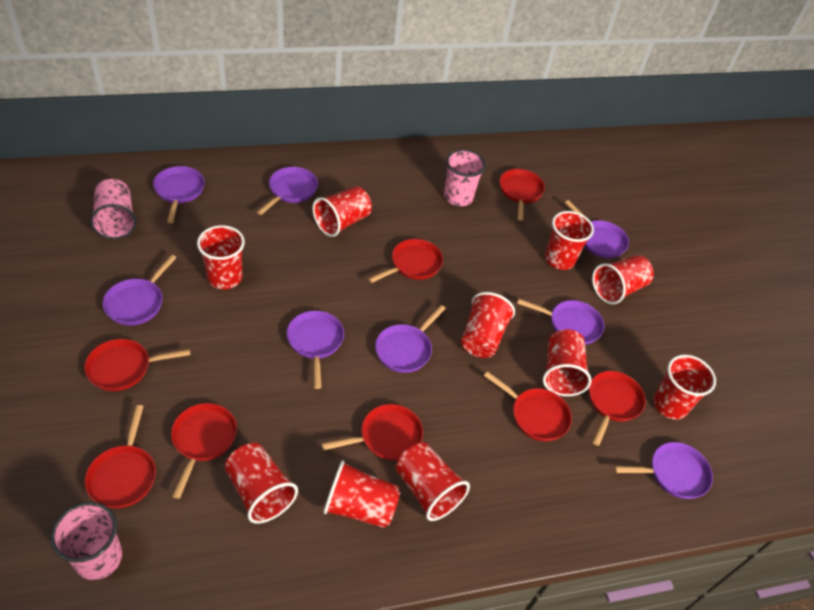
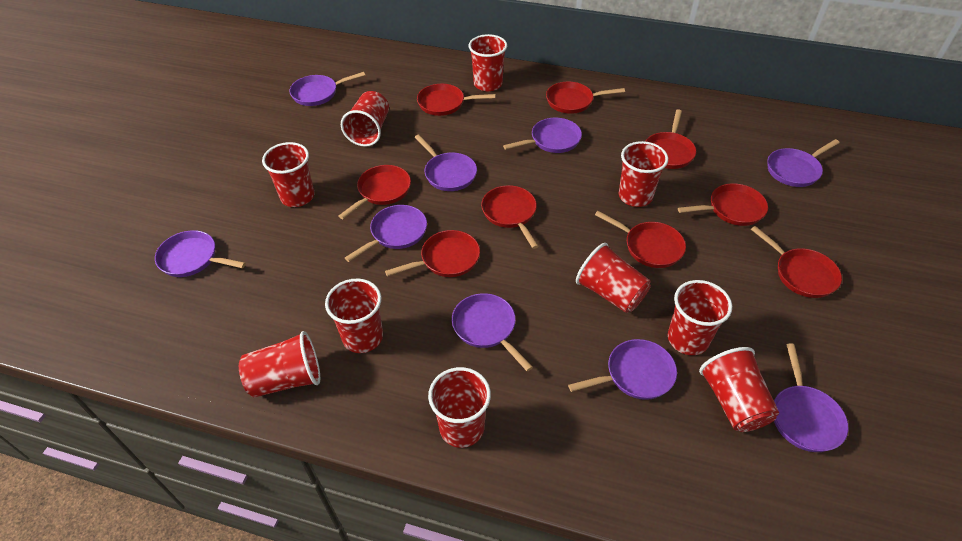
pink cup: 3 -> 0
purple pan: 8 -> 9
red pan: 8 -> 9

